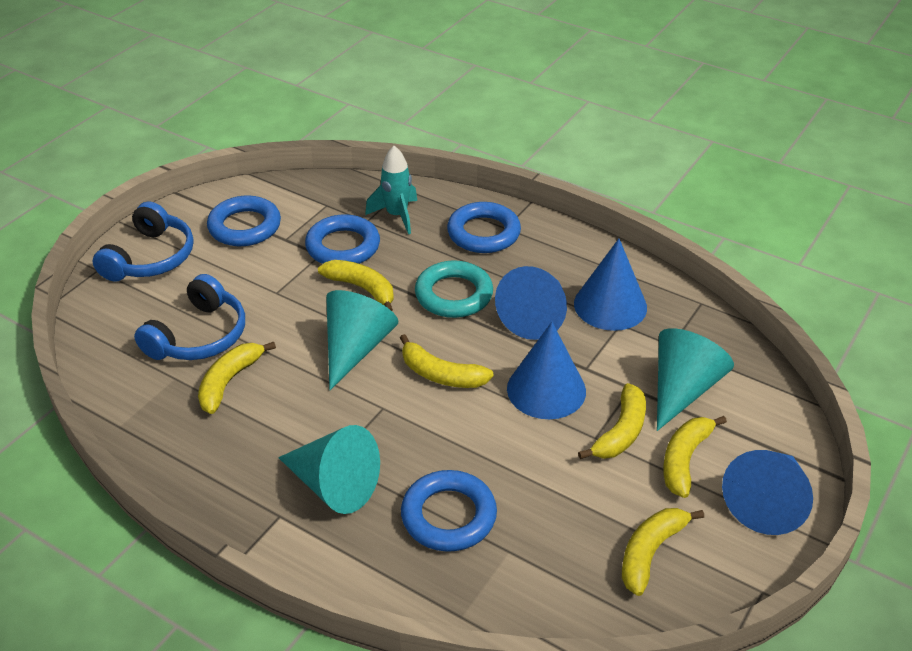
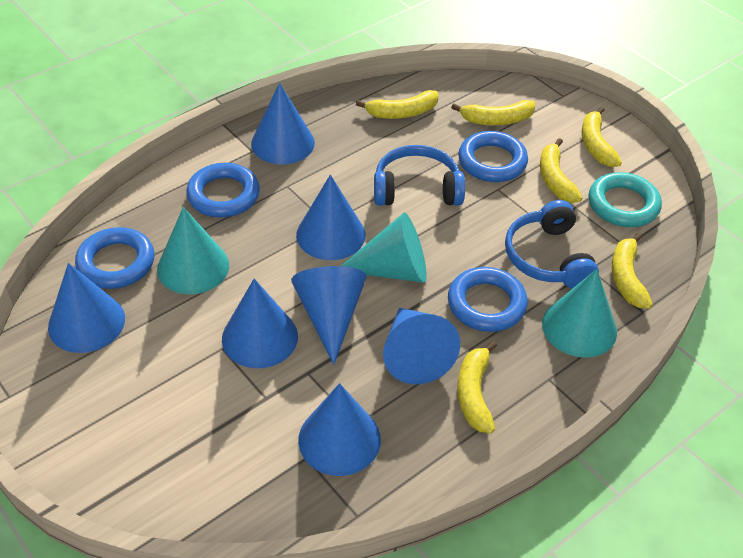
blue cone: 4 -> 7
turquoise rocket: 1 -> 0

